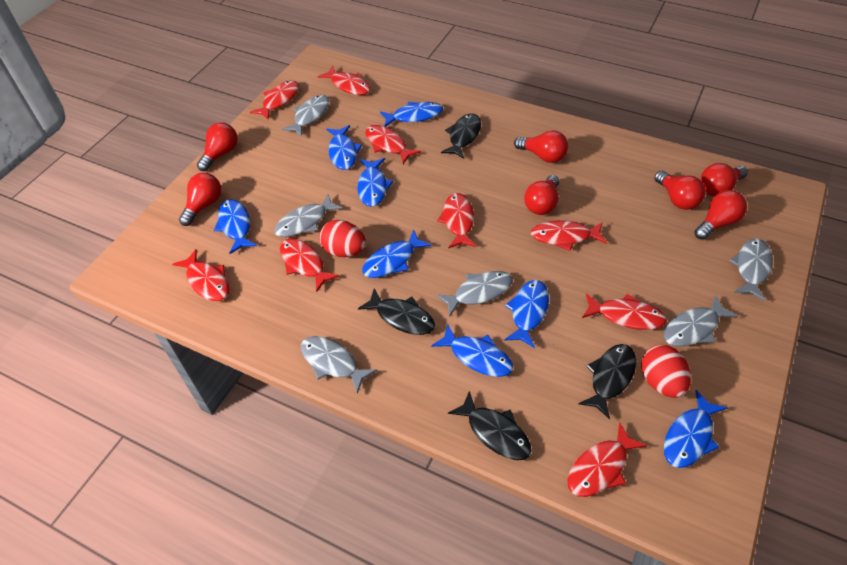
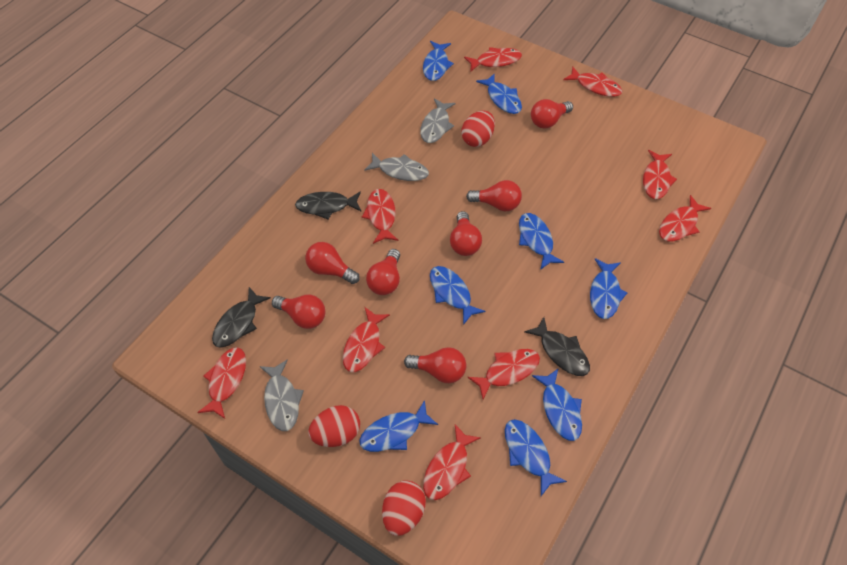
black fish: 4 -> 3
grey fish: 6 -> 3
red egg: 2 -> 3

